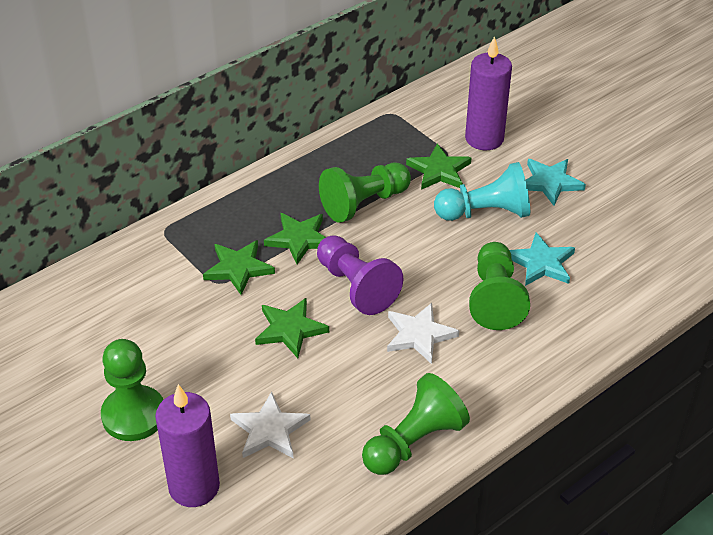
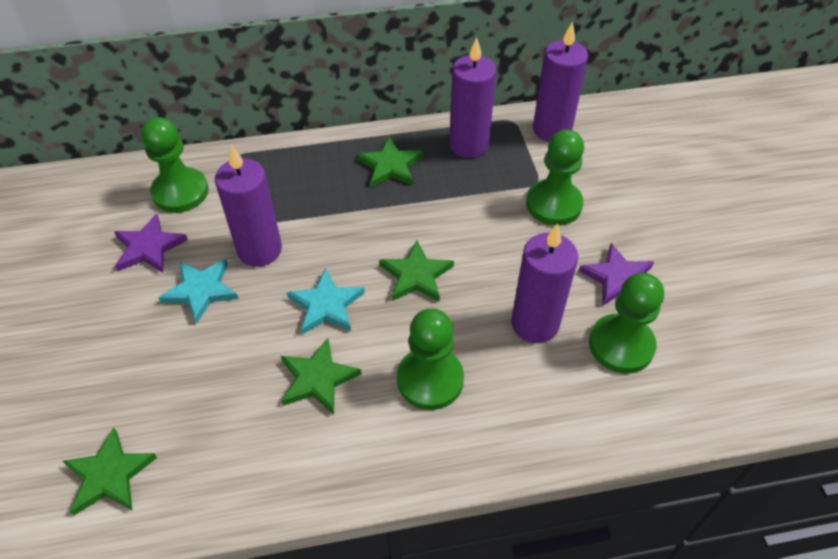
purple candle: 2 -> 4
purple pawn: 1 -> 0
purple star: 0 -> 2
turquoise pawn: 1 -> 0
white star: 2 -> 0

